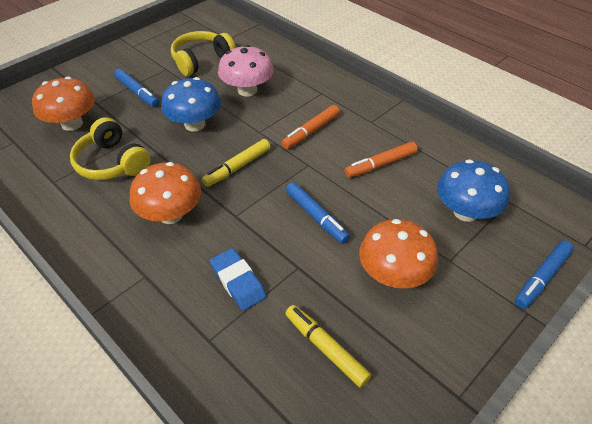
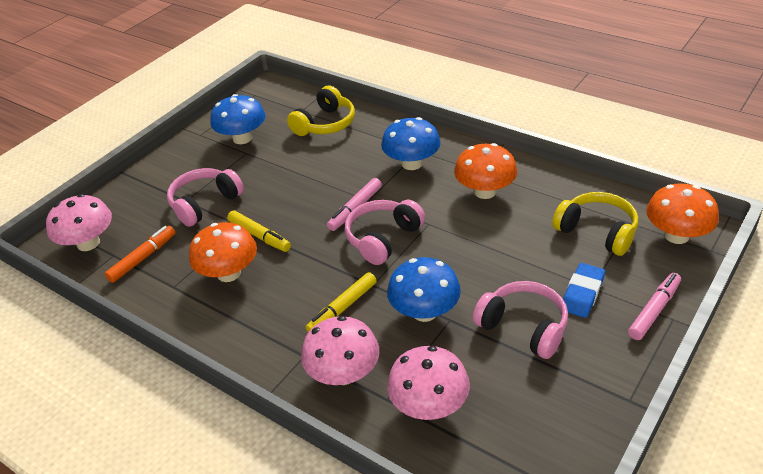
blue marker: 3 -> 0
blue mushroom: 2 -> 3
orange marker: 2 -> 1
pink headphones: 0 -> 3
pink marker: 0 -> 2
pink mushroom: 1 -> 3

